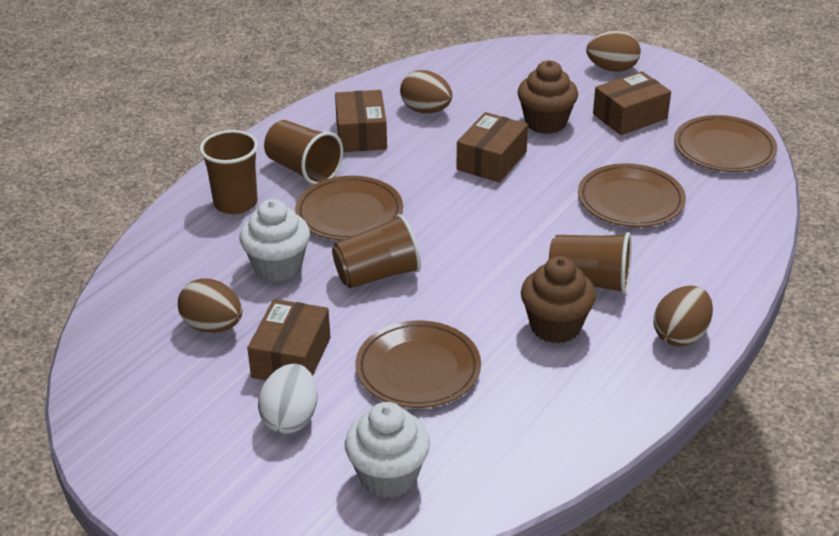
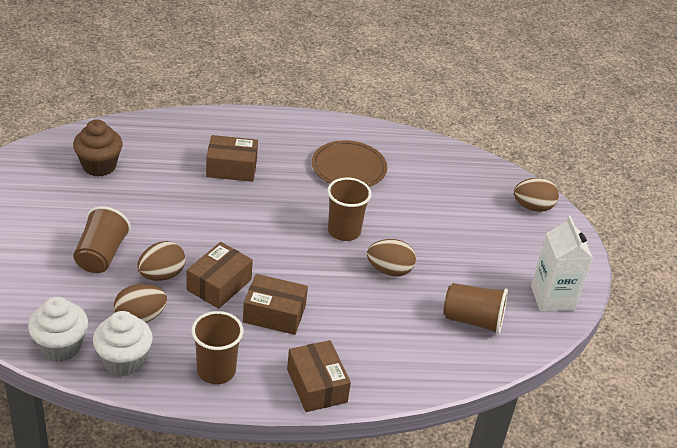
brown cupcake: 2 -> 1
brown plate: 4 -> 1
white carton: 0 -> 1
white egg: 1 -> 0

